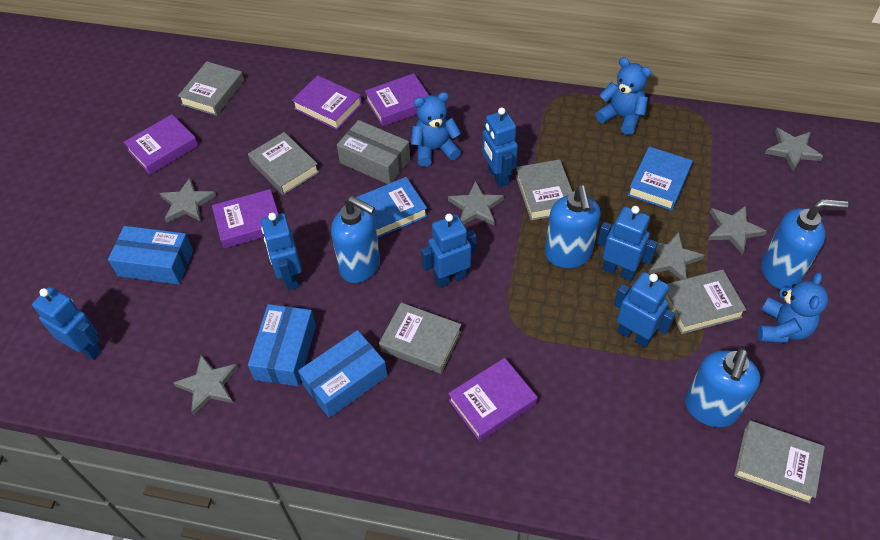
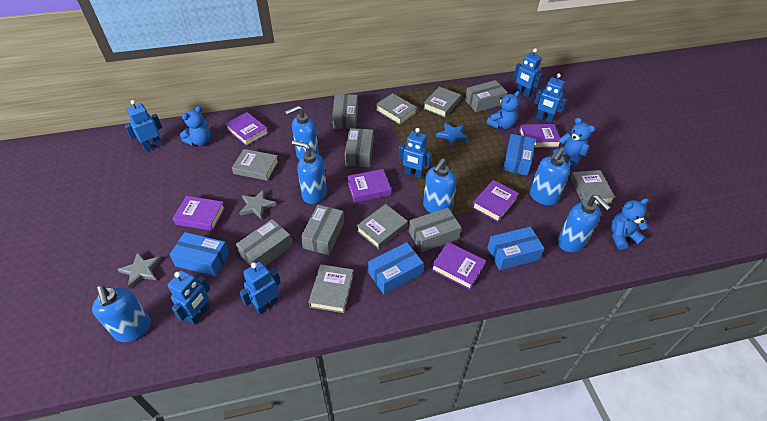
blue book: 2 -> 0
blue box: 3 -> 4
blue soap dispenser: 4 -> 6
blue star: 0 -> 1
blue teddy bear: 3 -> 4
grey box: 1 -> 6
grey star: 6 -> 2
purple book: 5 -> 6

